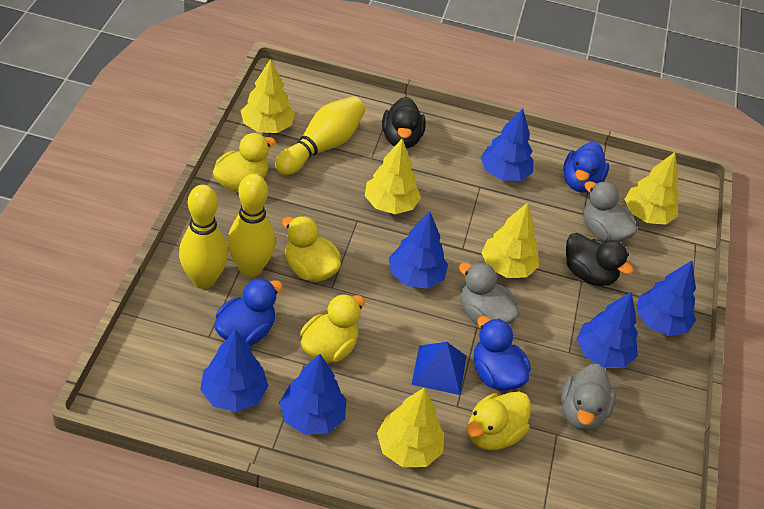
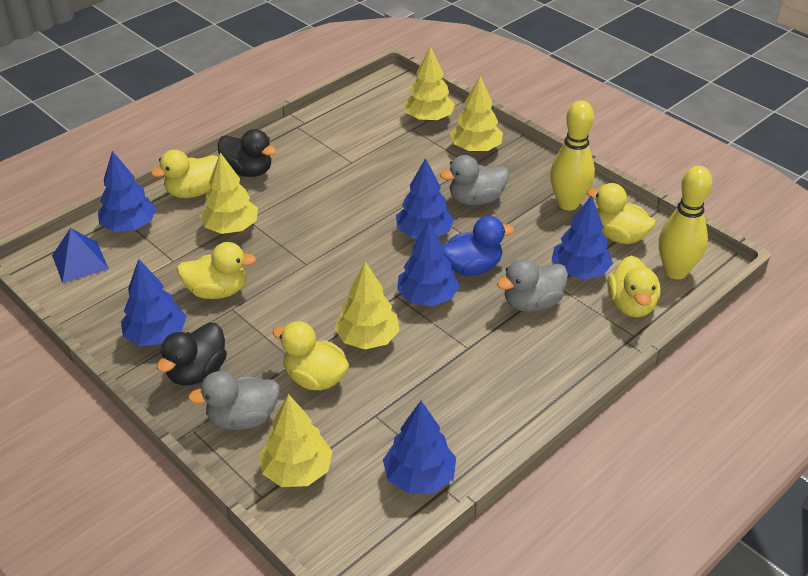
blue duck: 3 -> 1
yellow bowling pin: 3 -> 2
yellow duck: 4 -> 5

